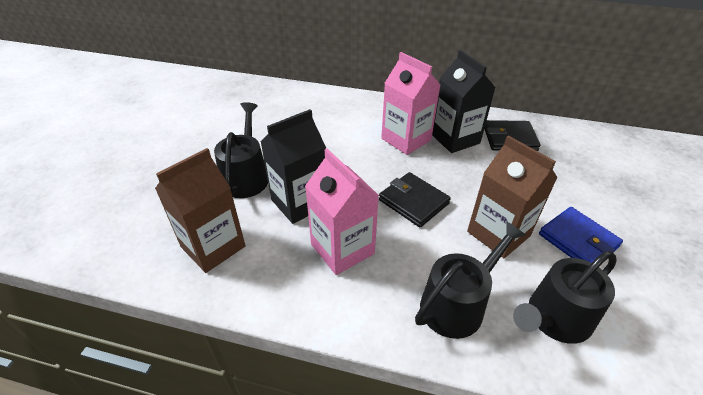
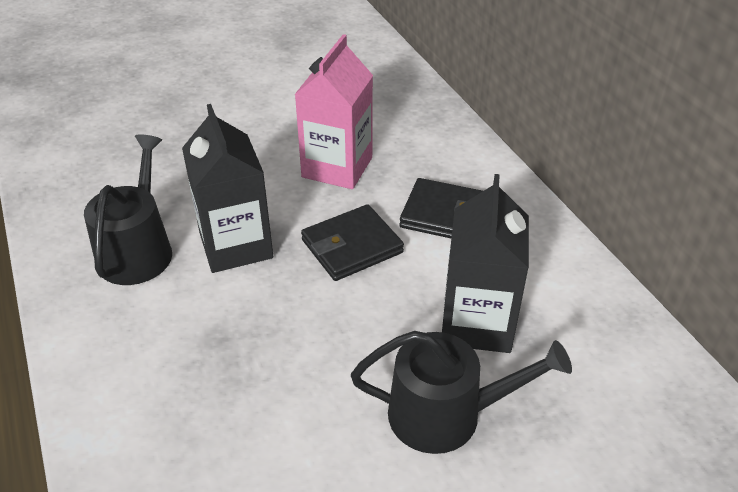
black watering can: 3 -> 2
blue wallet: 1 -> 0
brown carton: 2 -> 0
pink carton: 2 -> 1

